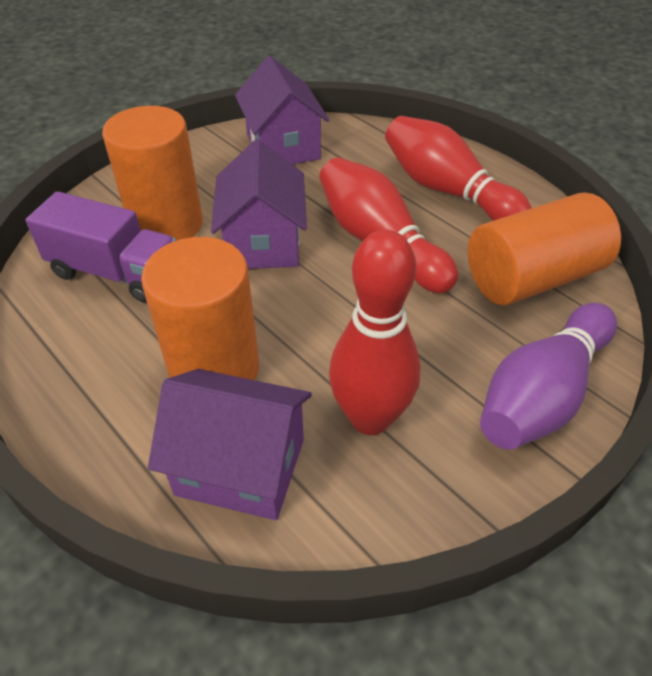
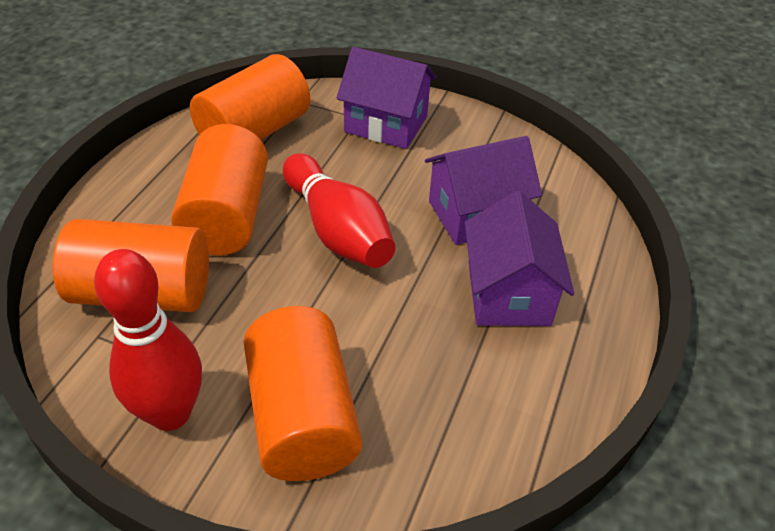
orange cylinder: 3 -> 4
purple bowling pin: 1 -> 0
purple truck: 1 -> 0
red bowling pin: 3 -> 2

